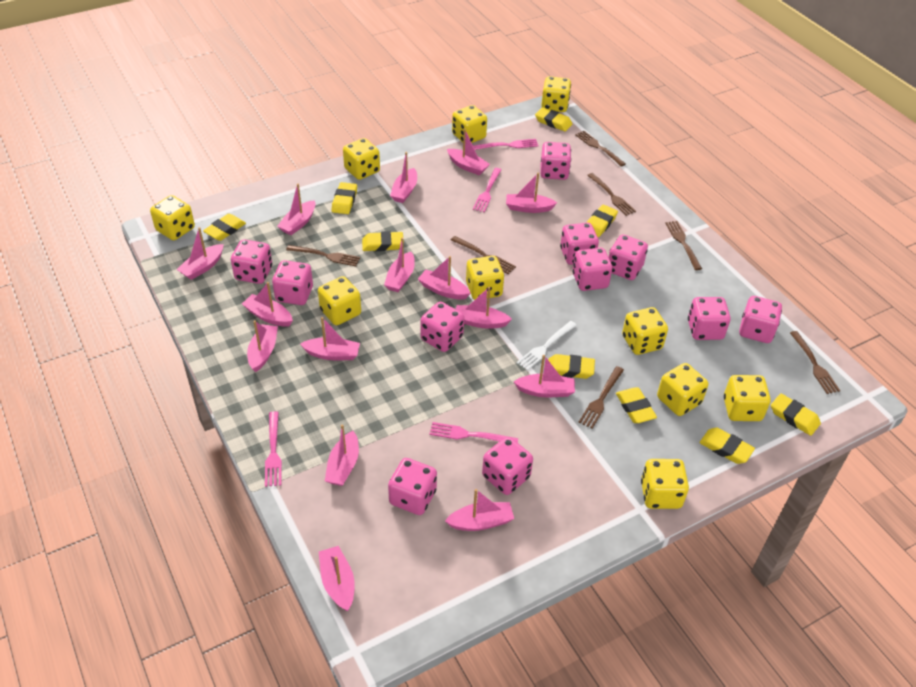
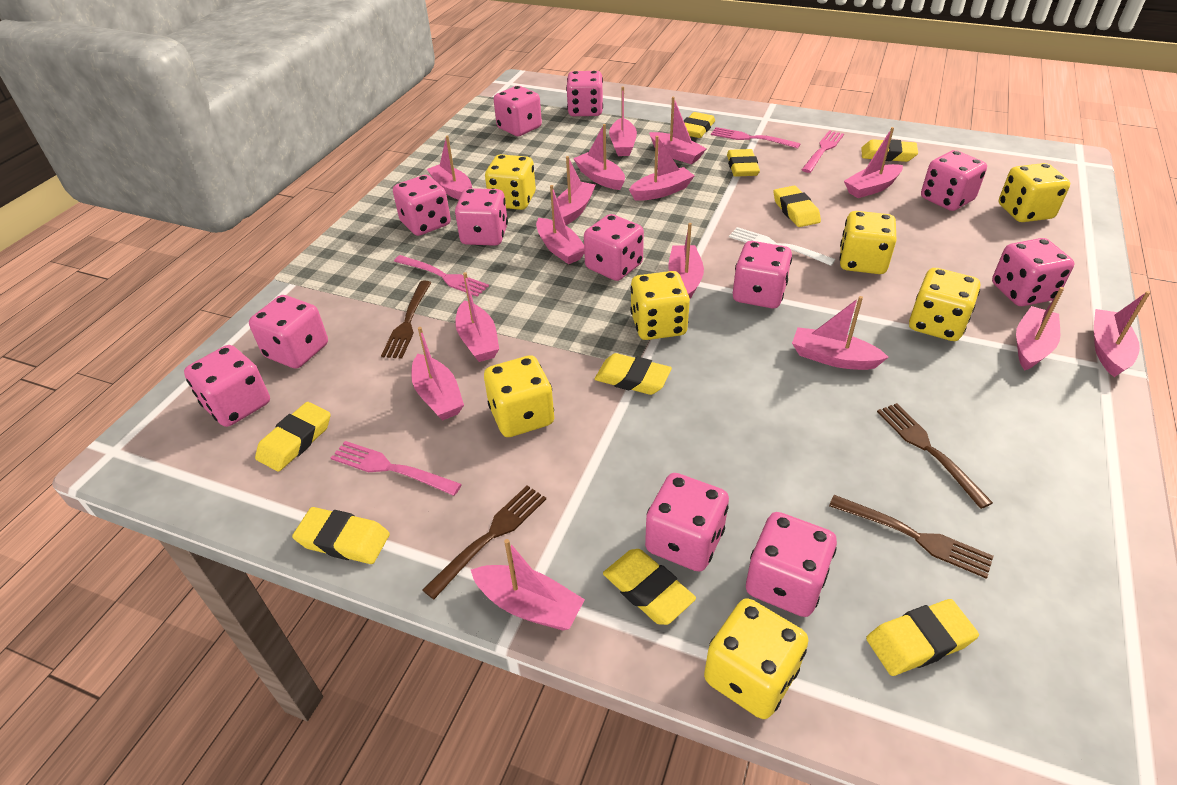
brown fork: 7 -> 4
pink dice: 11 -> 12
yellow dice: 10 -> 7

